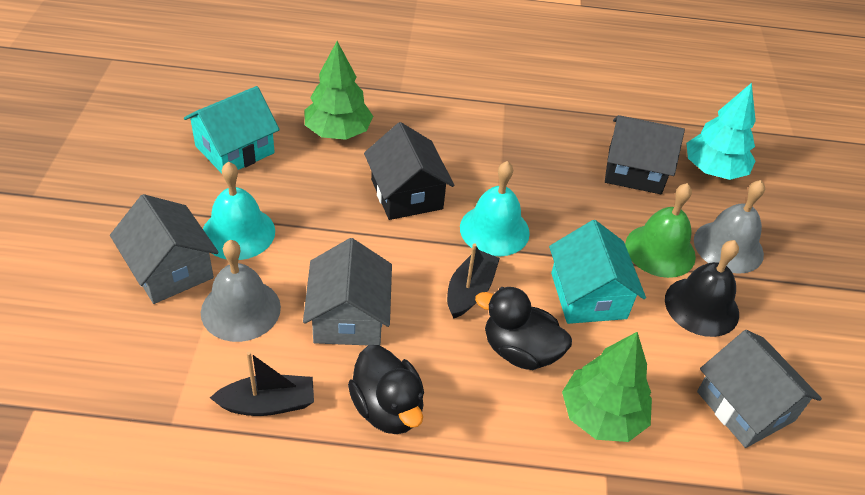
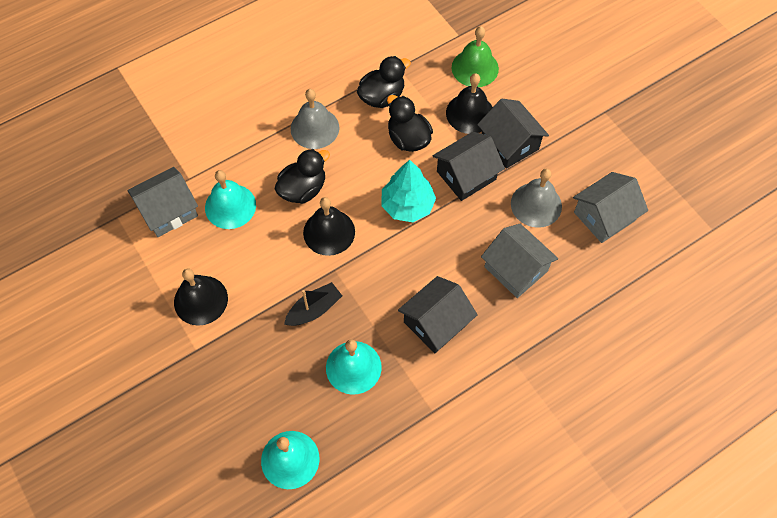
black bell: 1 -> 3
black boat: 2 -> 1
black duck: 2 -> 3
black house: 2 -> 3
green tree: 2 -> 0
turquoise bell: 2 -> 3
turquoise house: 2 -> 0

